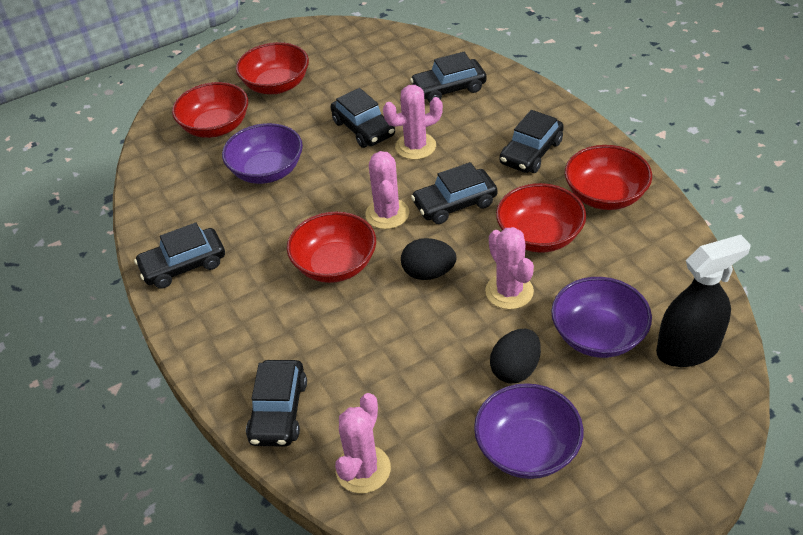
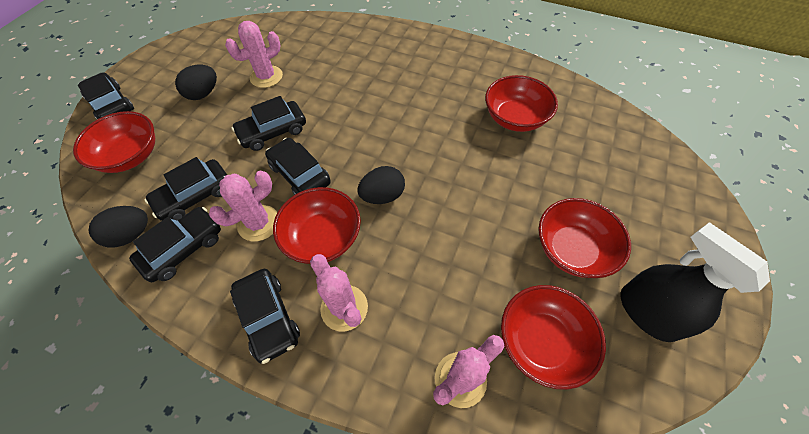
black egg: 2 -> 3
purple bowl: 3 -> 0

